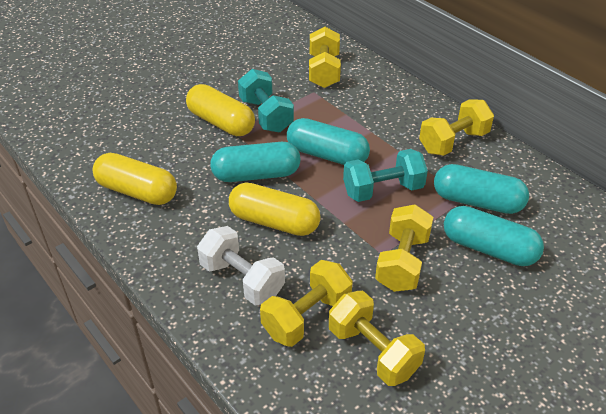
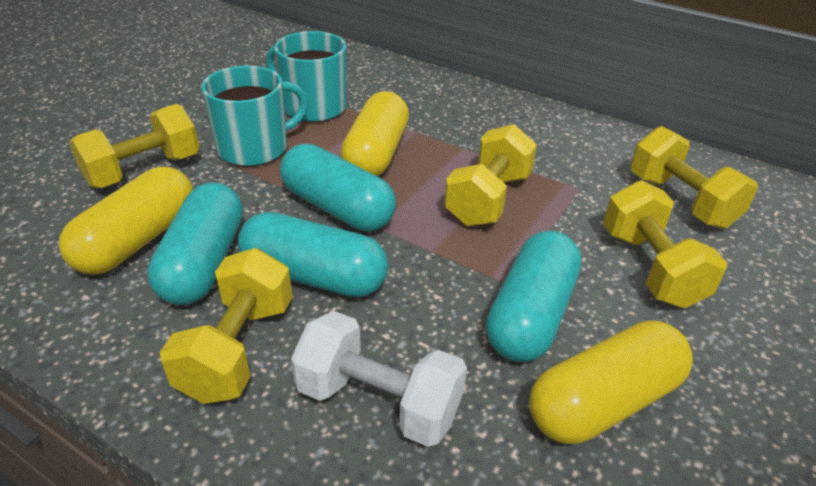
turquoise dumbbell: 2 -> 0
turquoise mug: 0 -> 2

